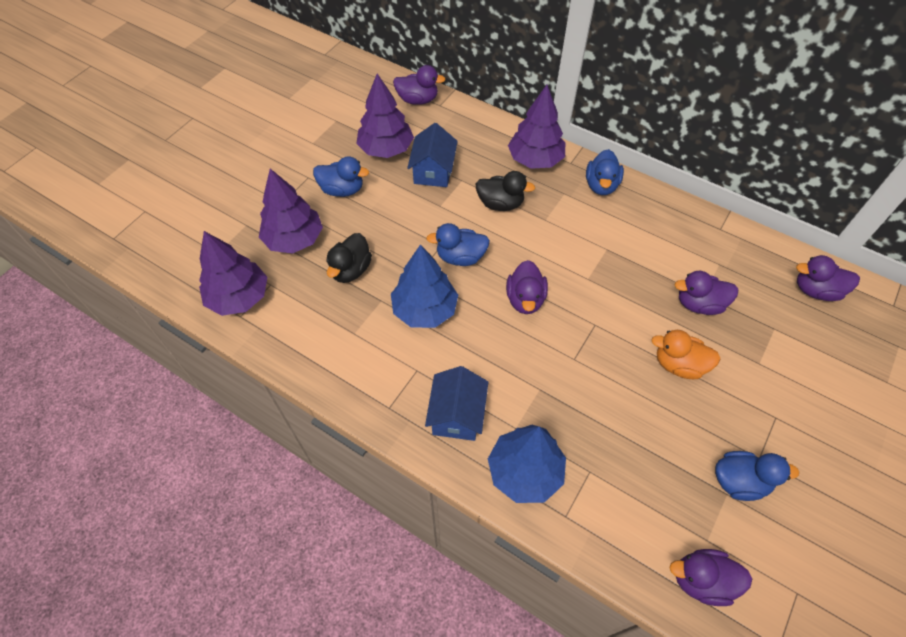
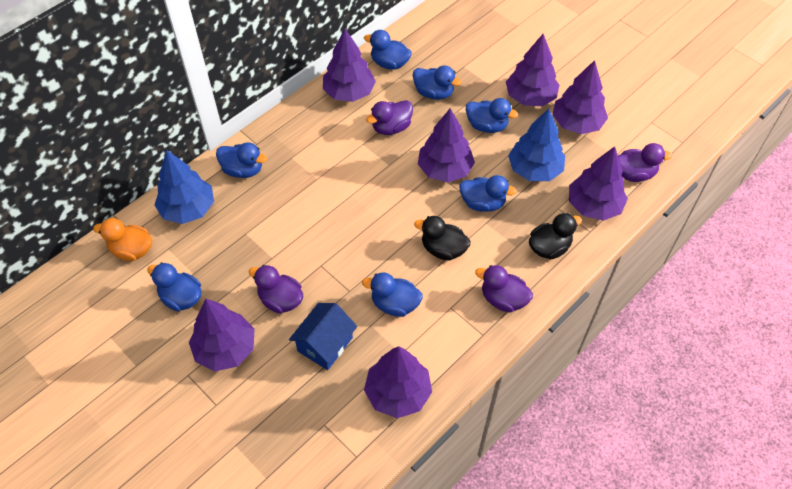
blue duck: 4 -> 7
blue house: 2 -> 1
purple duck: 5 -> 4
purple tree: 4 -> 7

